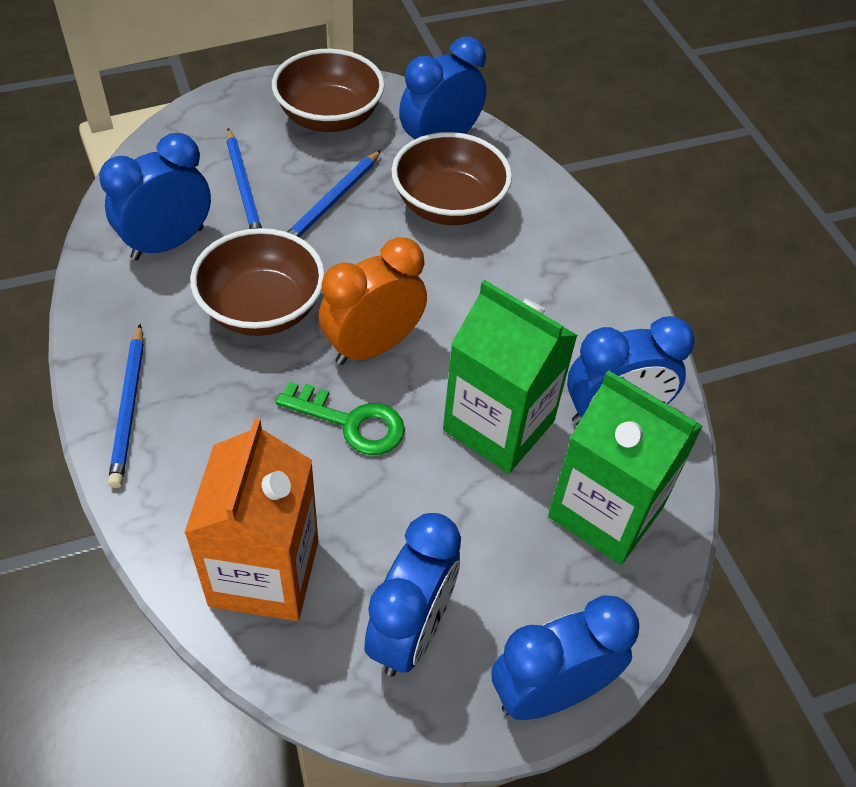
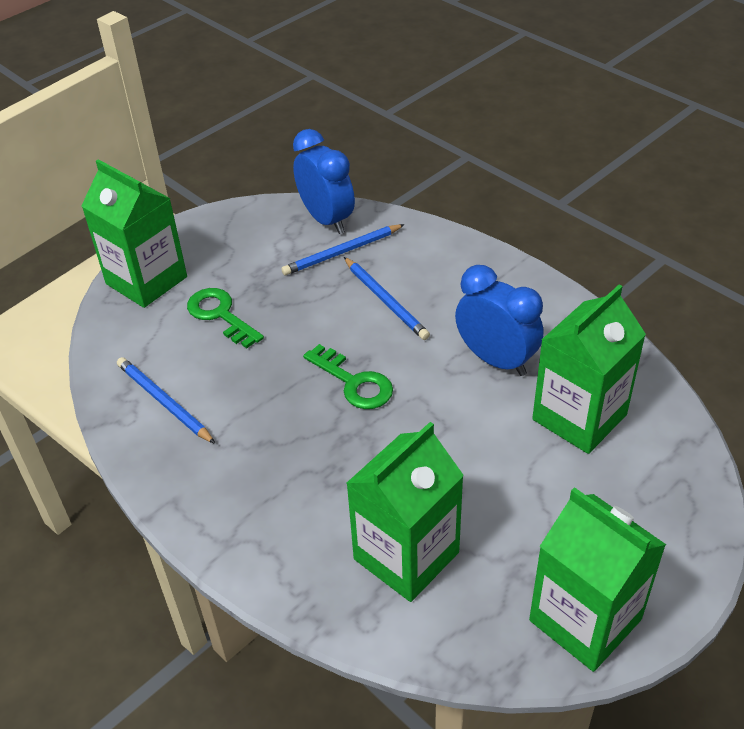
blue clock: 5 -> 2
brown bowl: 3 -> 0
green carton: 2 -> 4
green key: 1 -> 2
orange carton: 1 -> 0
orange clock: 1 -> 0

